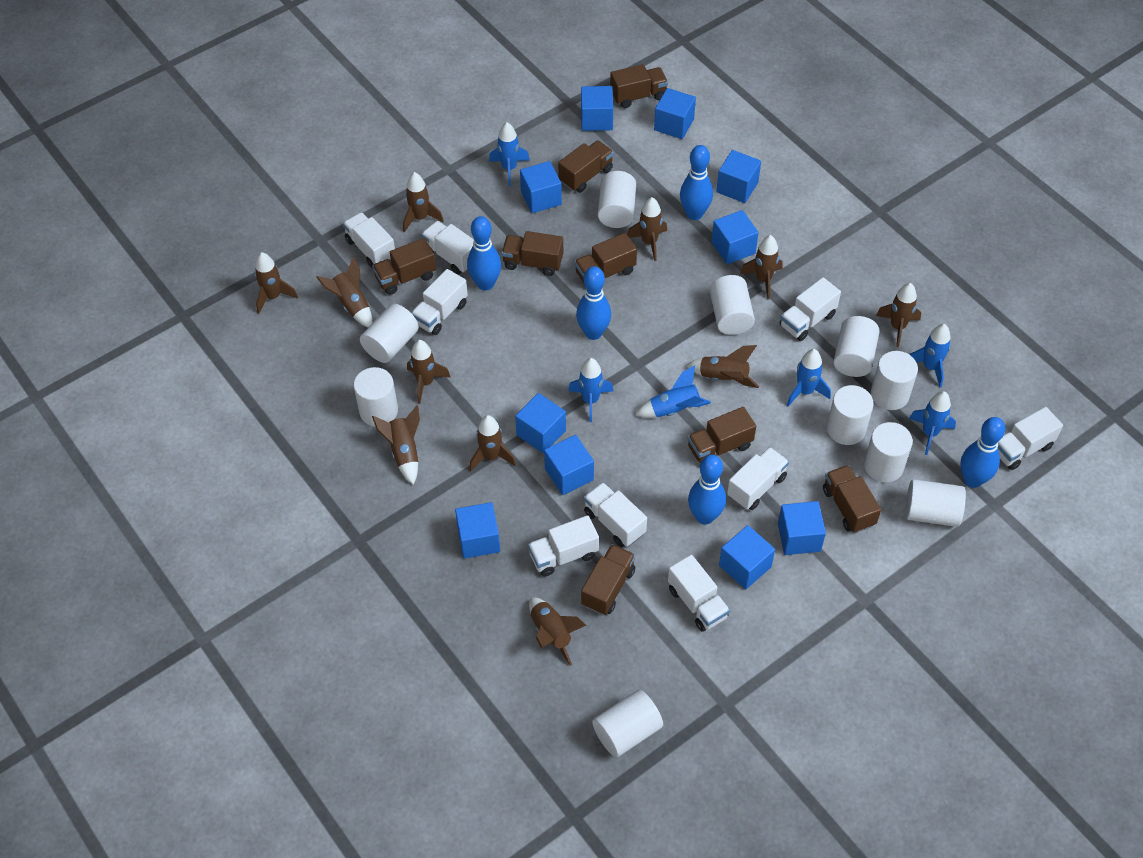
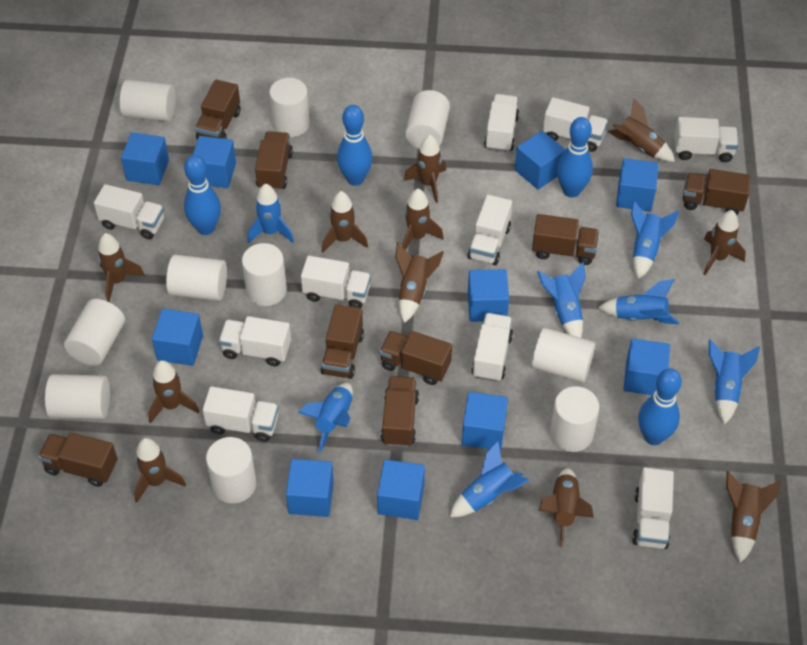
blue bowling pin: 5 -> 4
blue rocket: 6 -> 7
white truck: 9 -> 10

